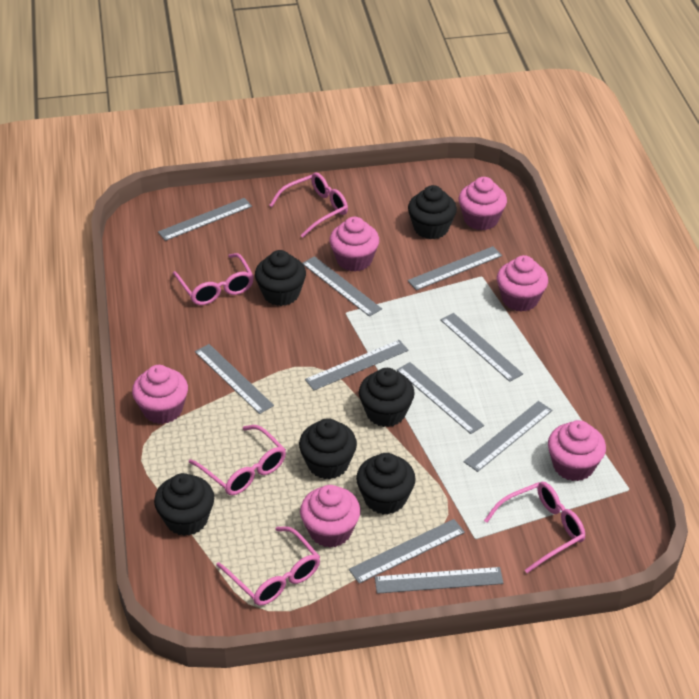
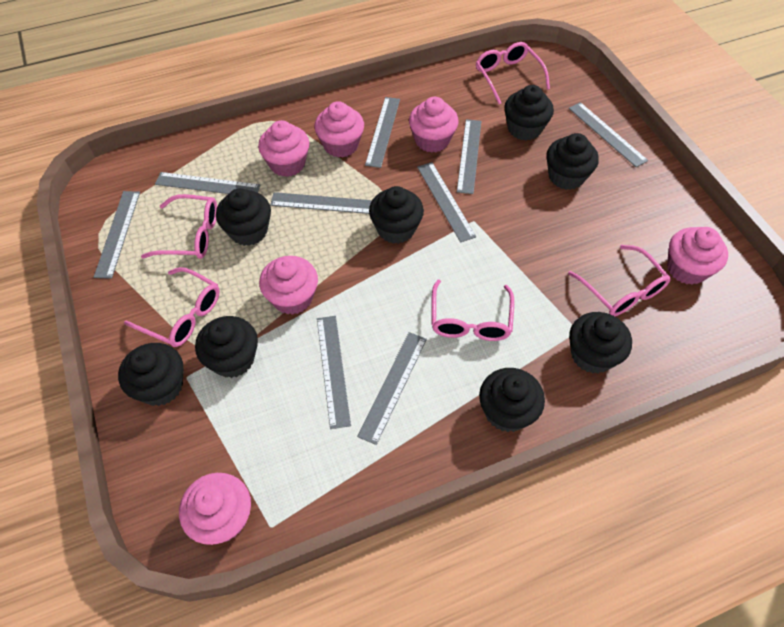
black cupcake: 6 -> 8
grey ruler: 10 -> 9

